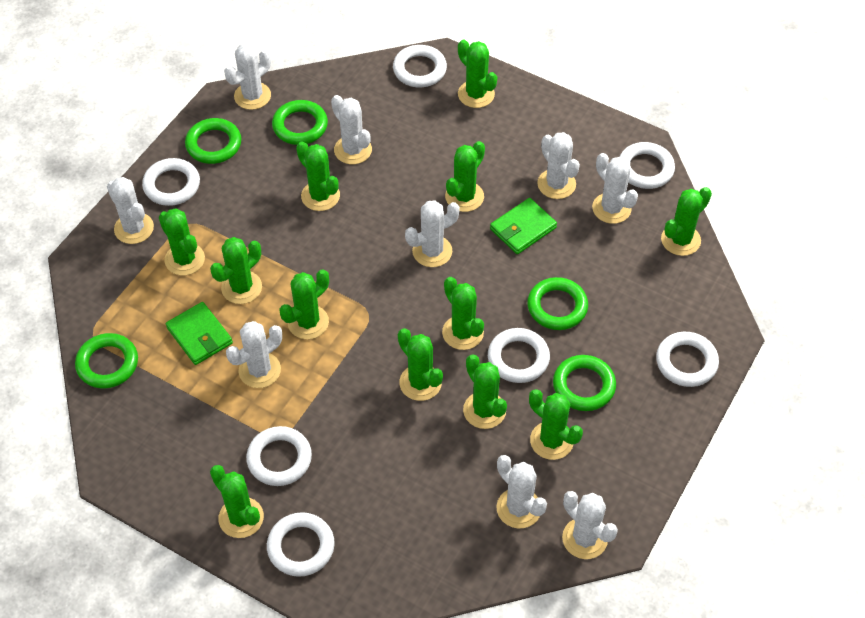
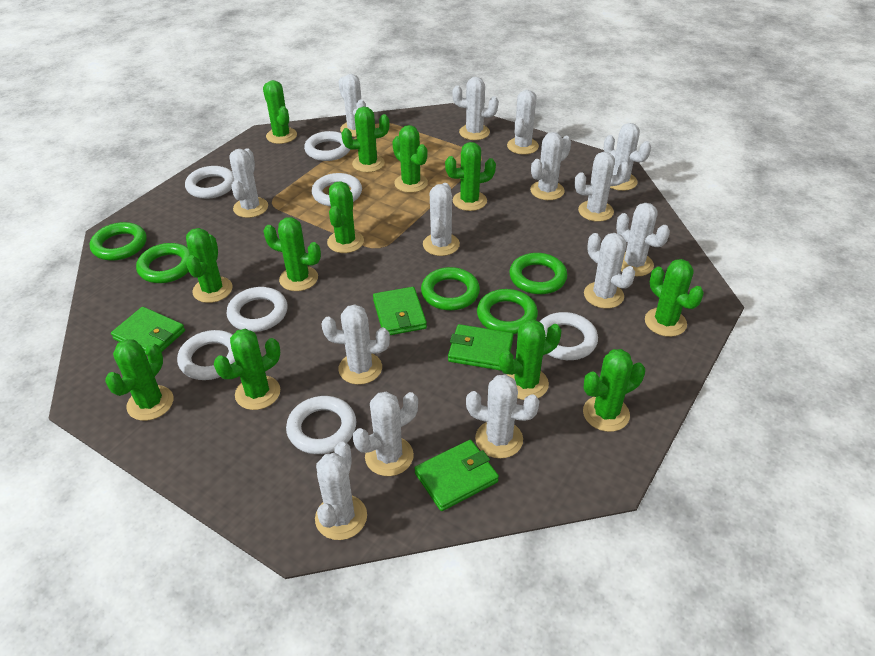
green wallet: 2 -> 4
white cactus: 9 -> 14

